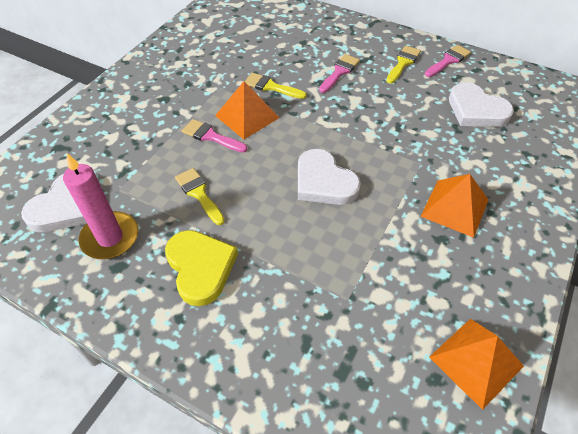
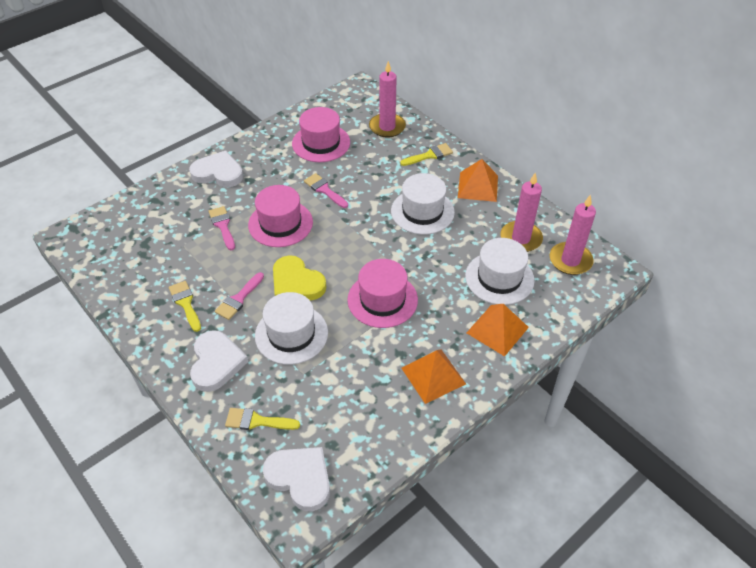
pink candle: 1 -> 3
pink hat: 0 -> 3
white hat: 0 -> 3

